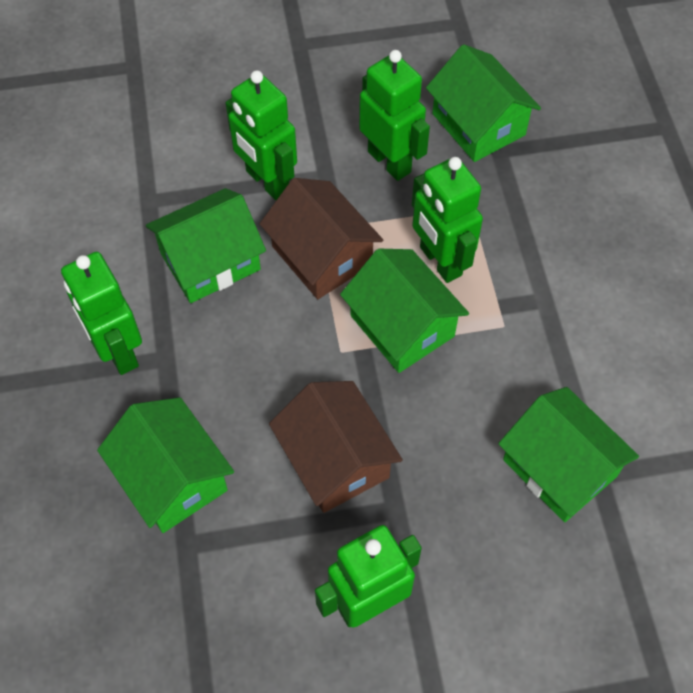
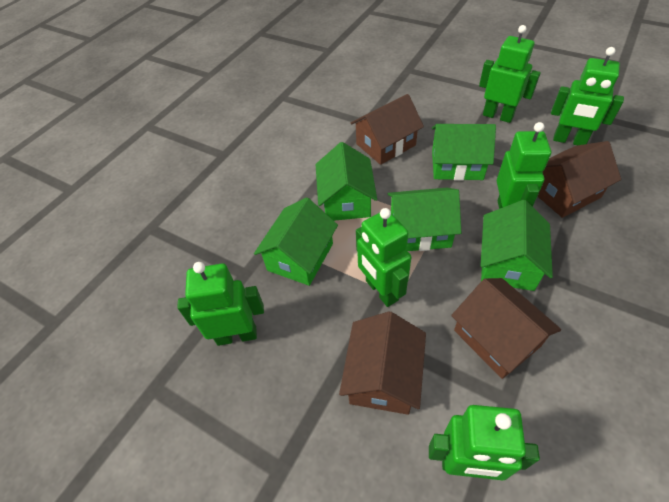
brown house: 2 -> 4
green robot: 5 -> 6

